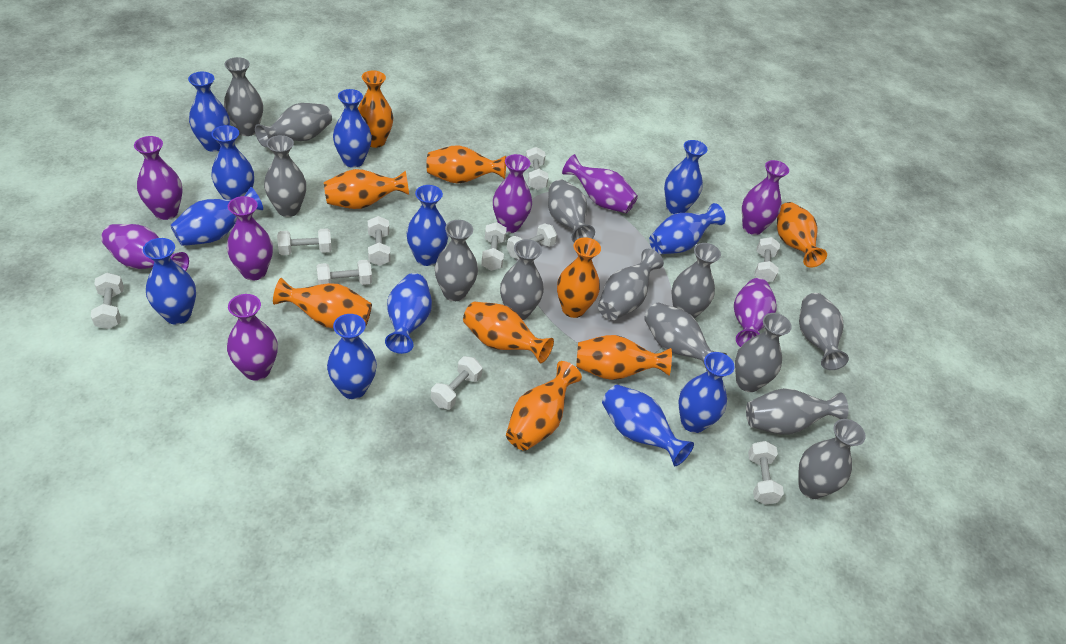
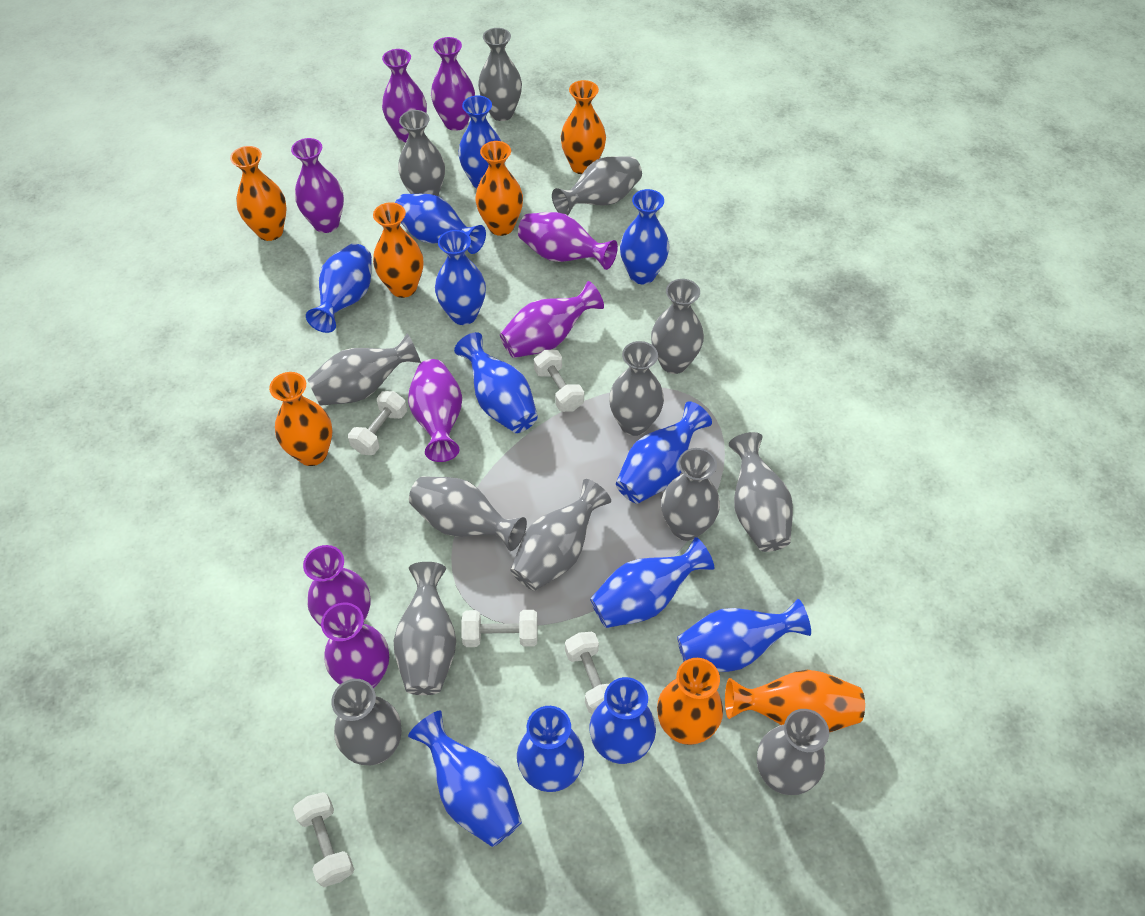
orange vase: 9 -> 7
white dumbbell: 10 -> 5

